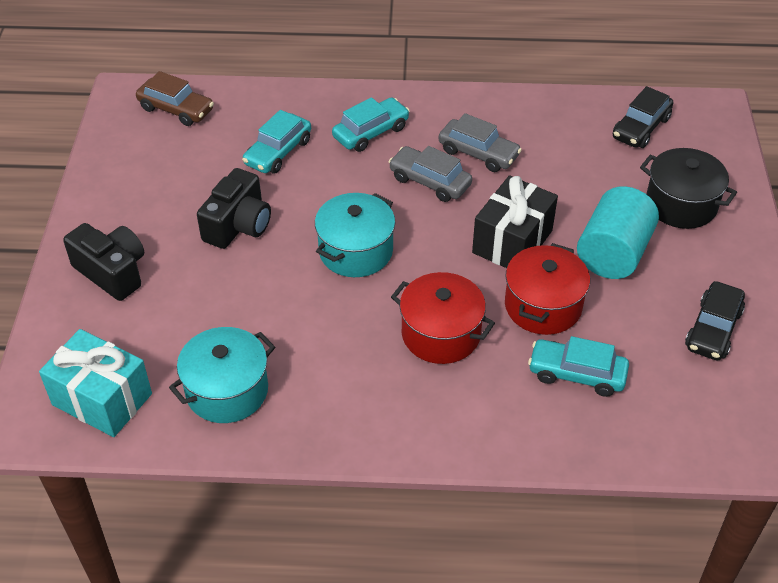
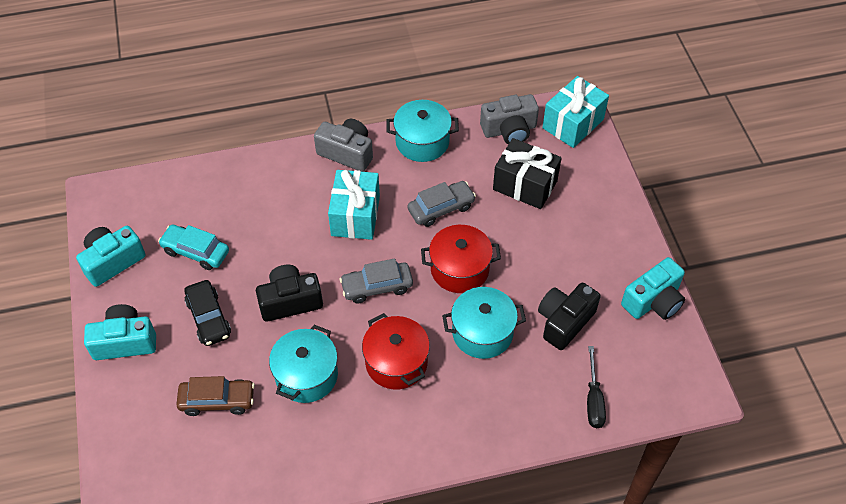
black car: 2 -> 1
black pot: 1 -> 0
black screwdriver: 0 -> 1
grey camera: 0 -> 2
turquoise camera: 0 -> 3
turquoise car: 3 -> 1
turquoise cylinder: 1 -> 0
turquoise gift: 1 -> 2
turquoise pot: 2 -> 3

